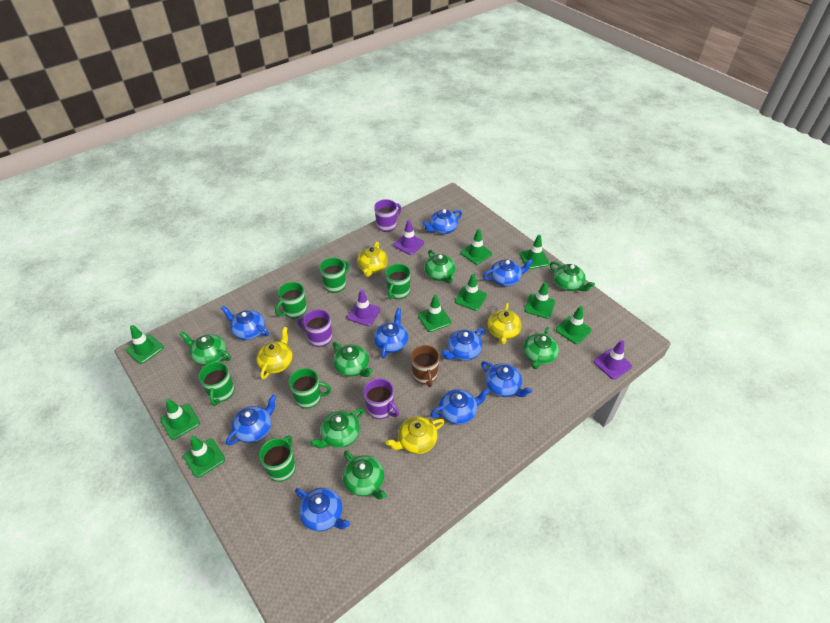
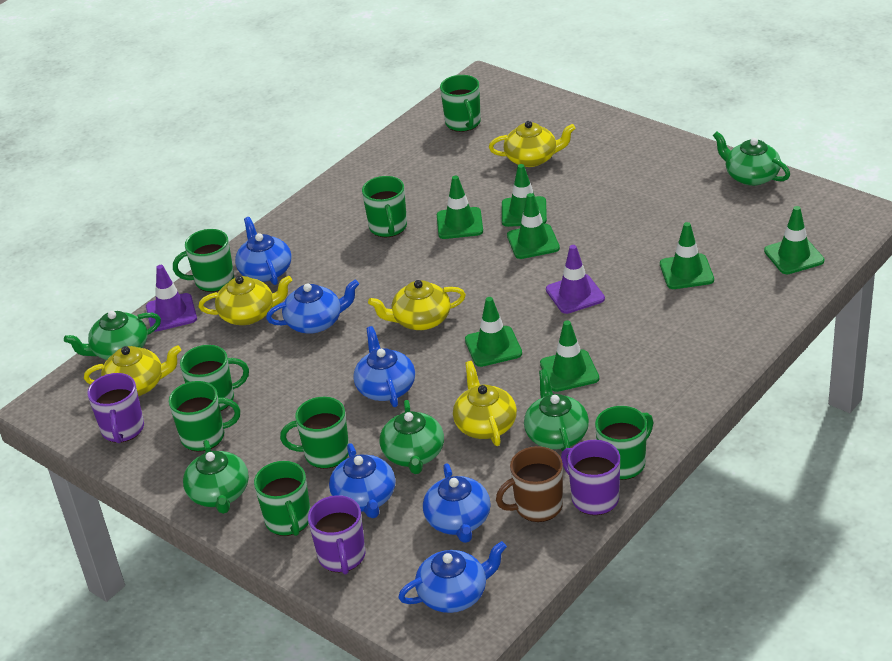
blue teapot: 9 -> 6
green mug: 6 -> 8
green teapot: 7 -> 5
green traffic cone: 9 -> 7
purple traffic cone: 3 -> 2
yellow teapot: 4 -> 5

